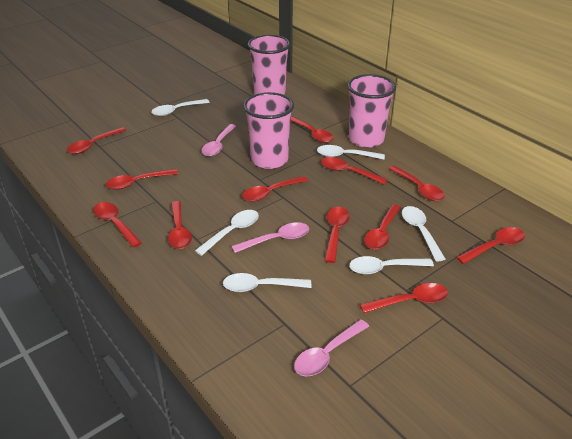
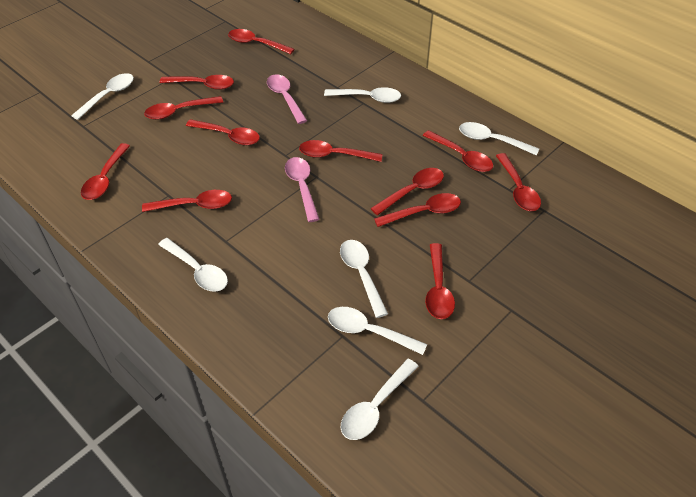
pink cup: 3 -> 0
pink spoon: 3 -> 2
white spoon: 6 -> 7

